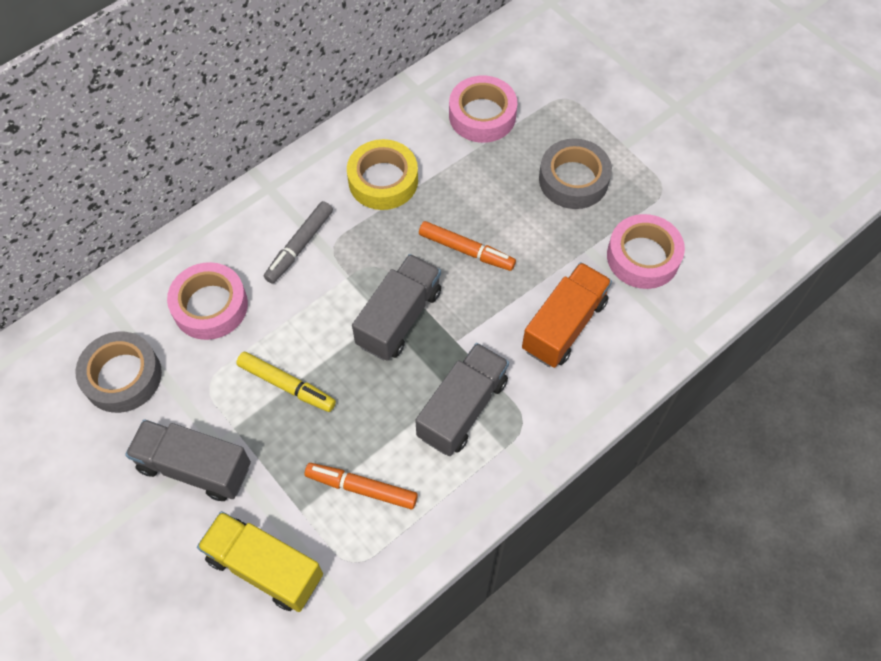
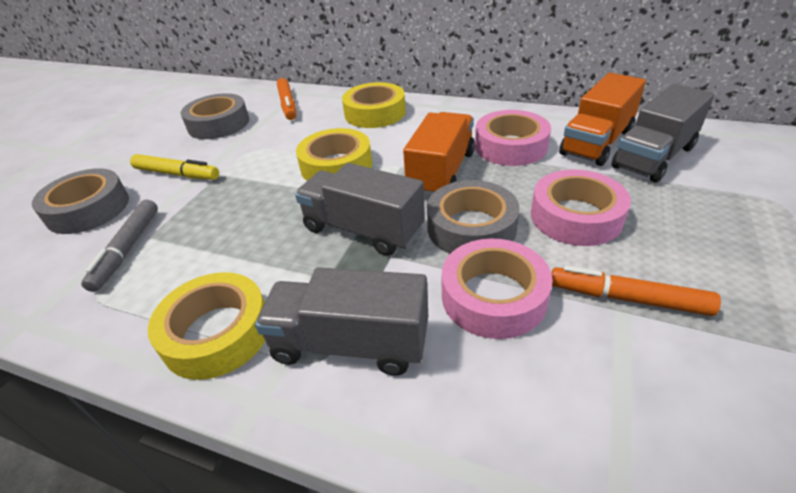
grey tape: 2 -> 3
orange truck: 1 -> 2
yellow tape: 1 -> 3
yellow truck: 1 -> 0

